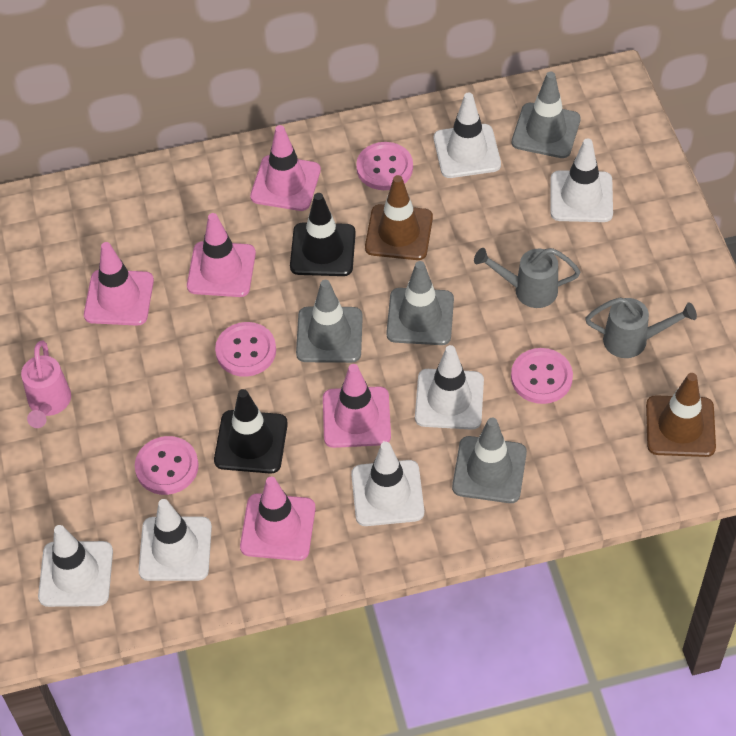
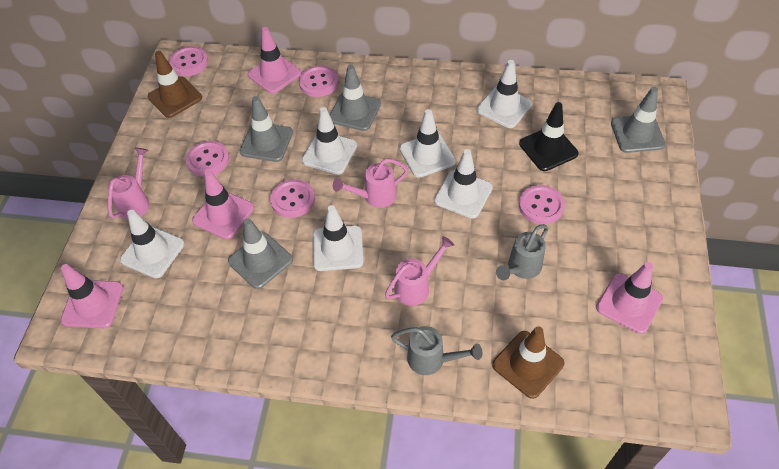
black traffic cone: 2 -> 1
pink button: 4 -> 5
pink traffic cone: 5 -> 4
pink watering can: 1 -> 3

